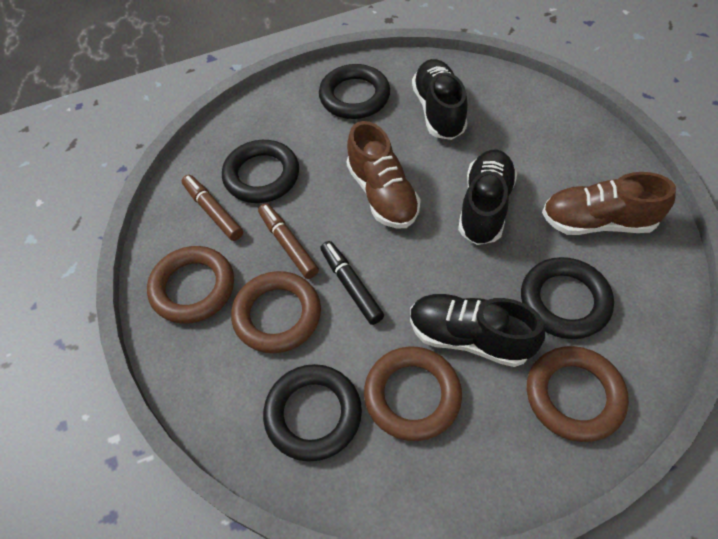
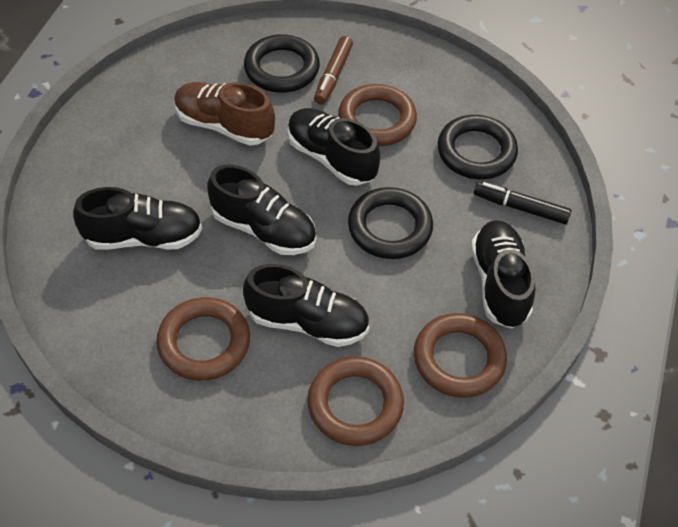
black ring: 4 -> 3
black shoe: 3 -> 5
brown marker: 2 -> 1
brown shoe: 2 -> 1

